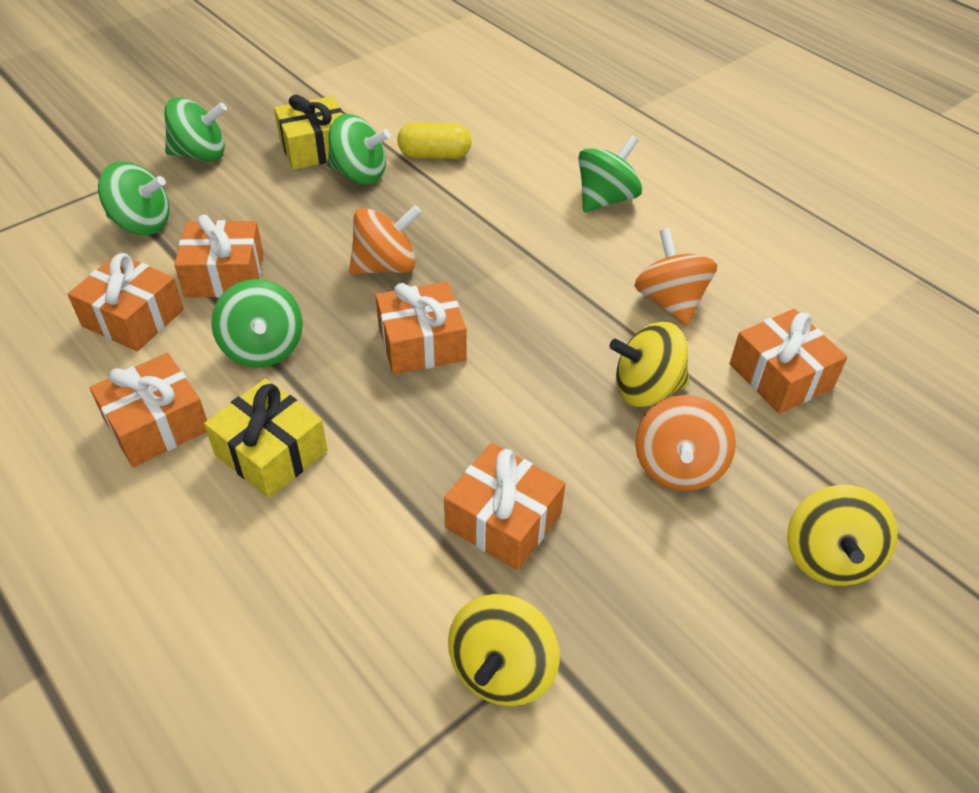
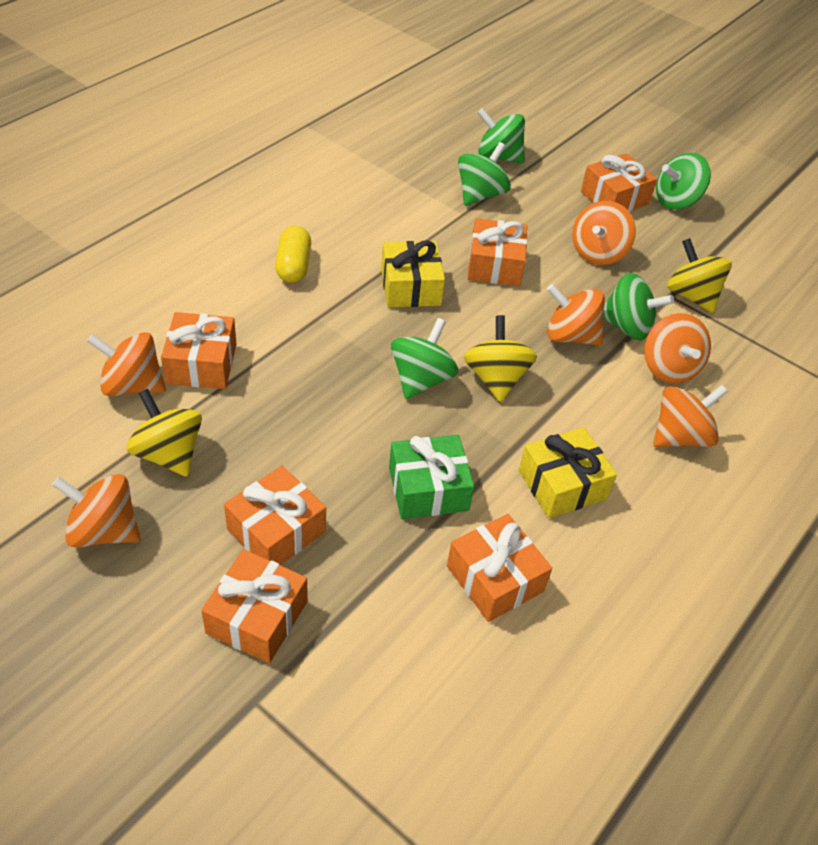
green gift: 0 -> 1
orange spinning top: 3 -> 6

